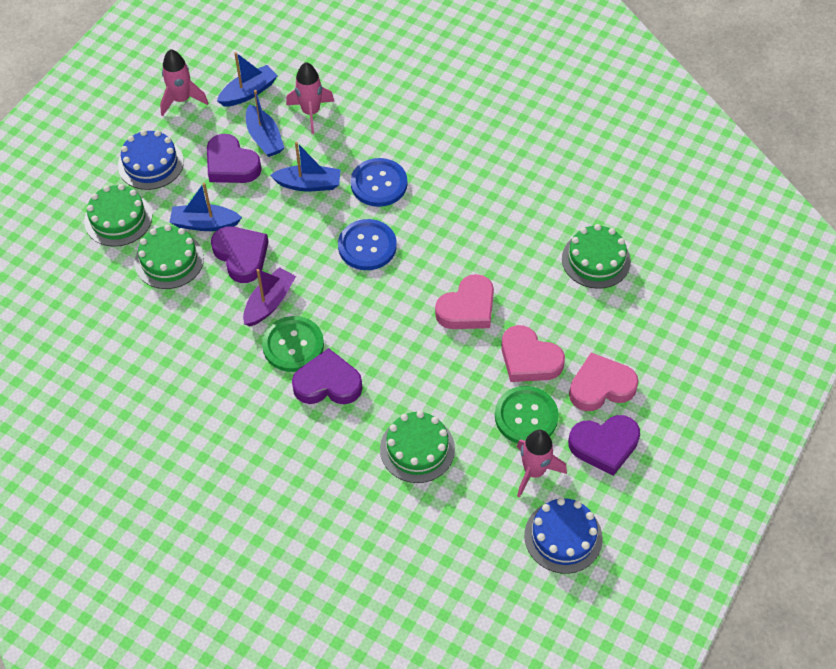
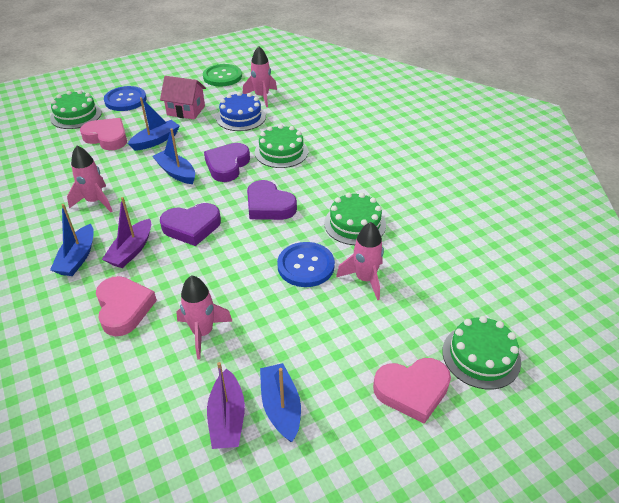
blue cake: 2 -> 1
green button: 2 -> 1
pink house: 0 -> 1
pink rocket: 3 -> 4
purple boat: 1 -> 2
purple heart: 4 -> 3

